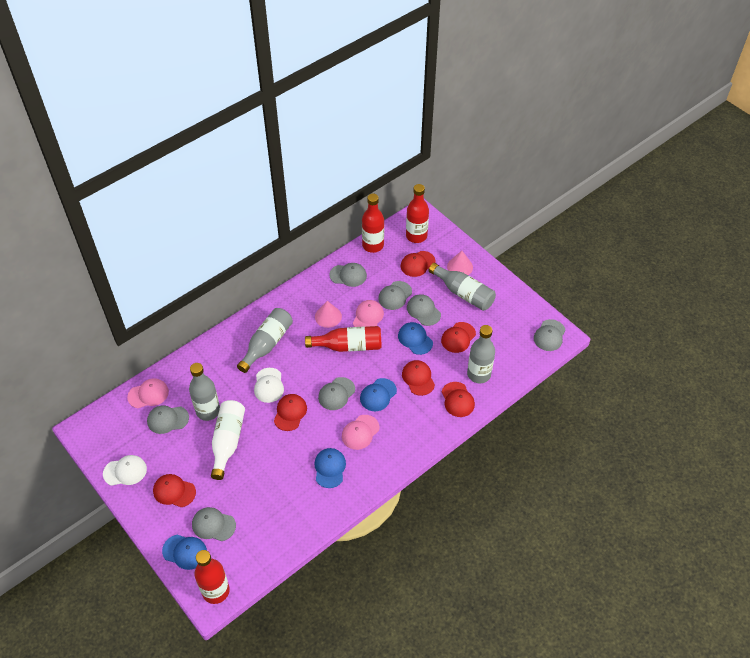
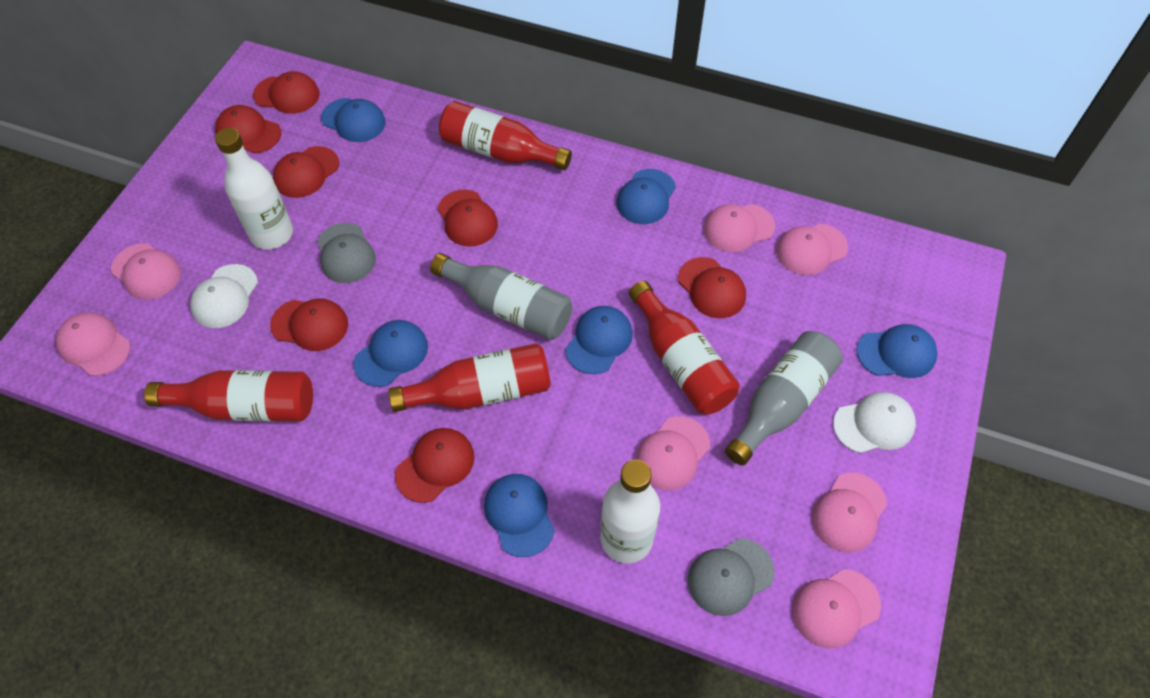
blue cap: 4 -> 6
grey bottle: 4 -> 2
grey cap: 7 -> 2
pink cap: 3 -> 7
pink cone: 2 -> 0
red cap: 6 -> 7
white bottle: 1 -> 2

